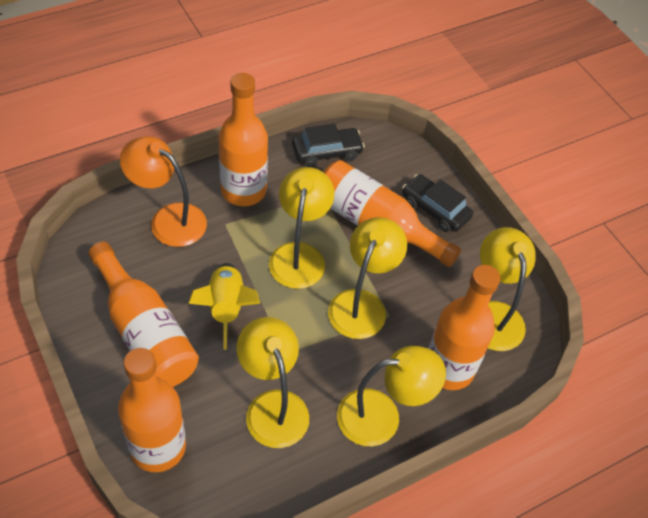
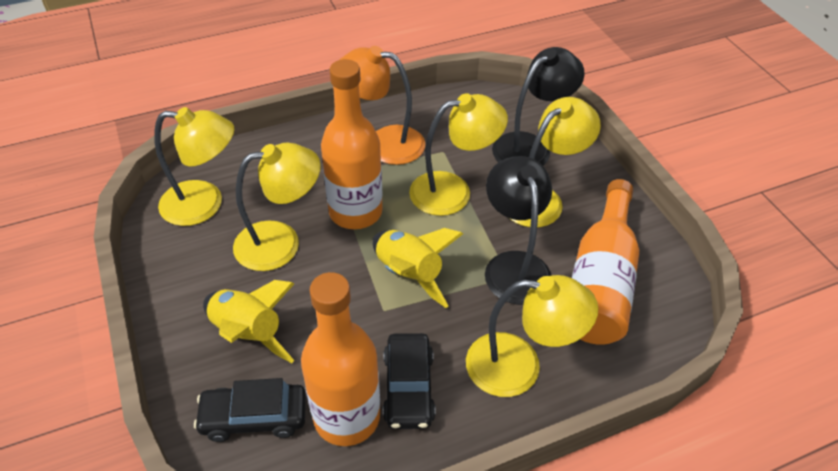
black lamp: 0 -> 2
orange bottle: 5 -> 3
yellow rocket: 1 -> 2

